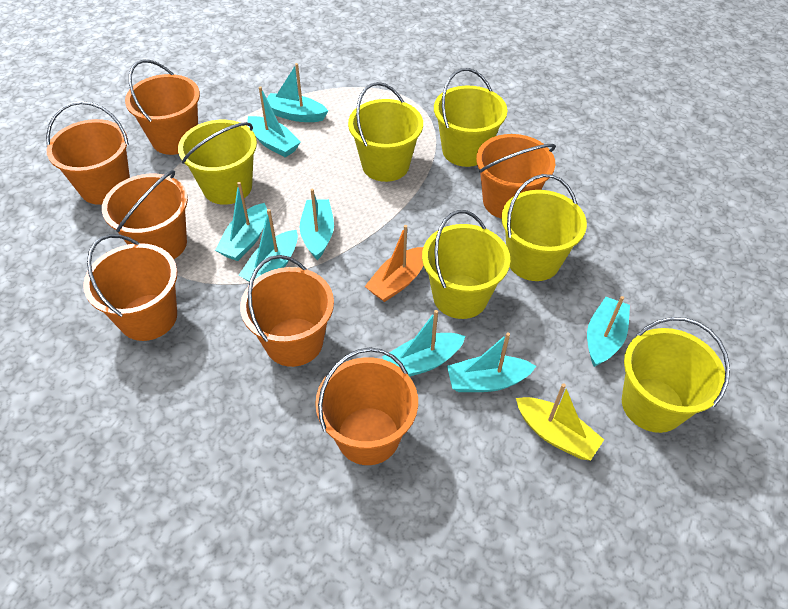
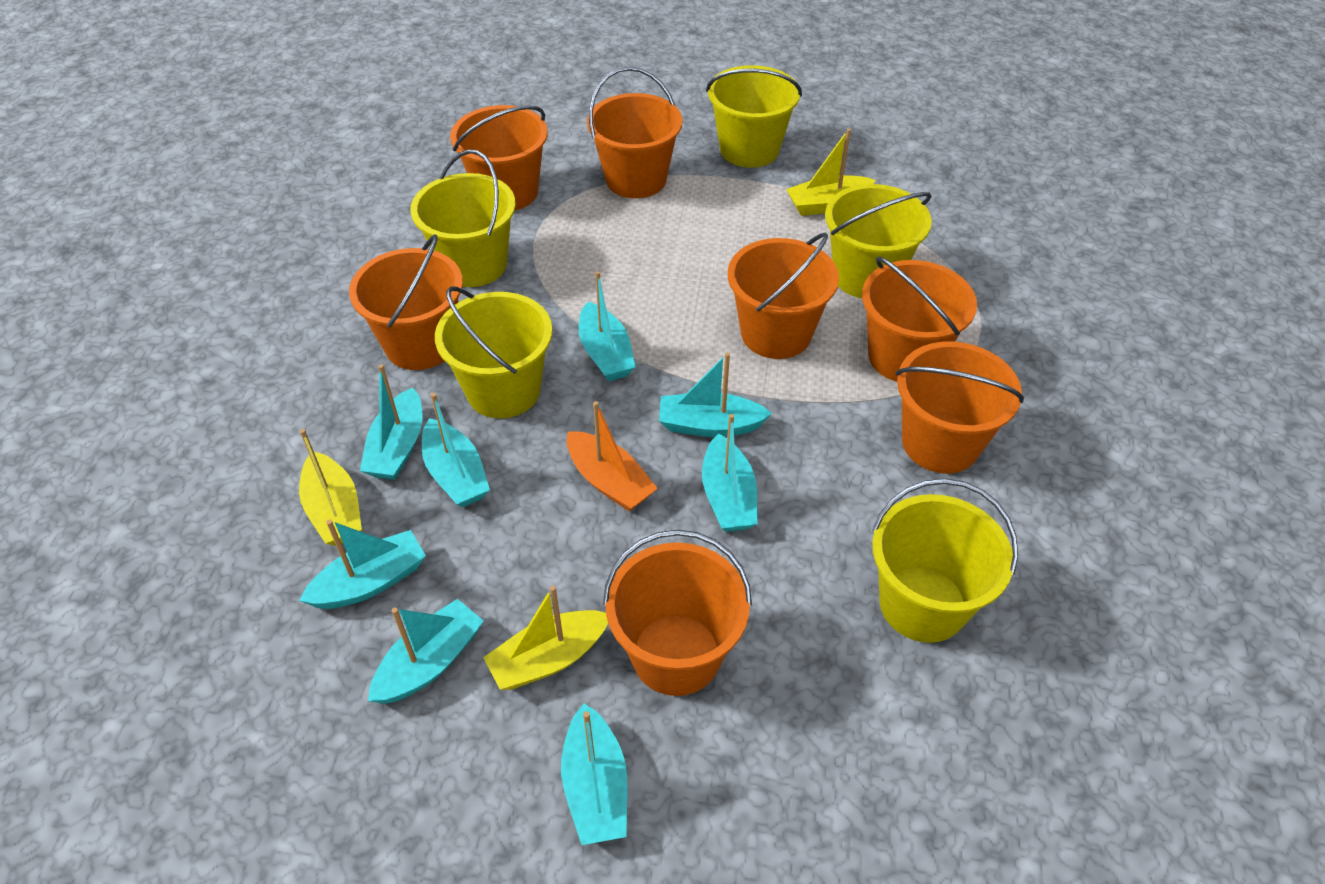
yellow boat: 1 -> 3
yellow bucket: 6 -> 5

